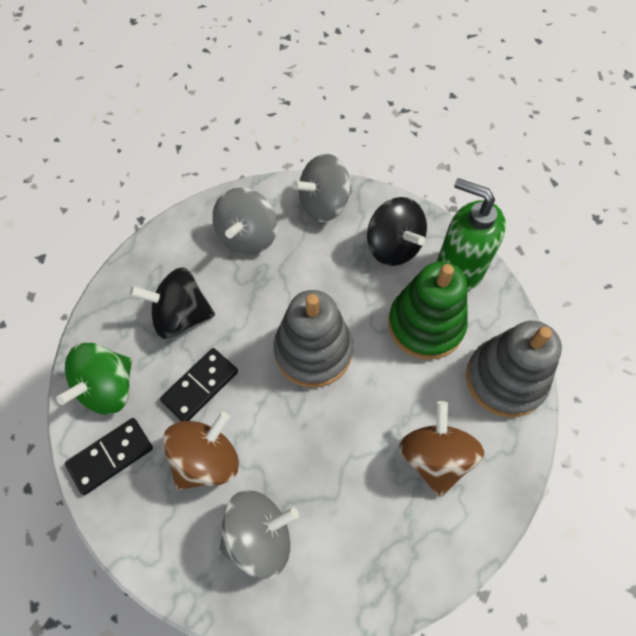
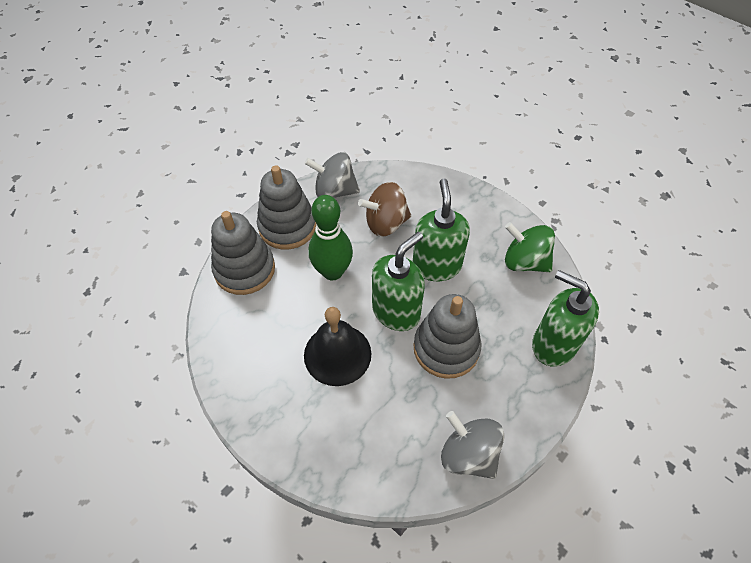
black bell: 0 -> 1
black domino: 2 -> 0
black spinning top: 2 -> 0
brown spinning top: 2 -> 1
green bowling pin: 0 -> 1
green soap dispenser: 1 -> 3
green stacking toy: 1 -> 0
grey spinning top: 3 -> 2
grey stacking toy: 2 -> 3

